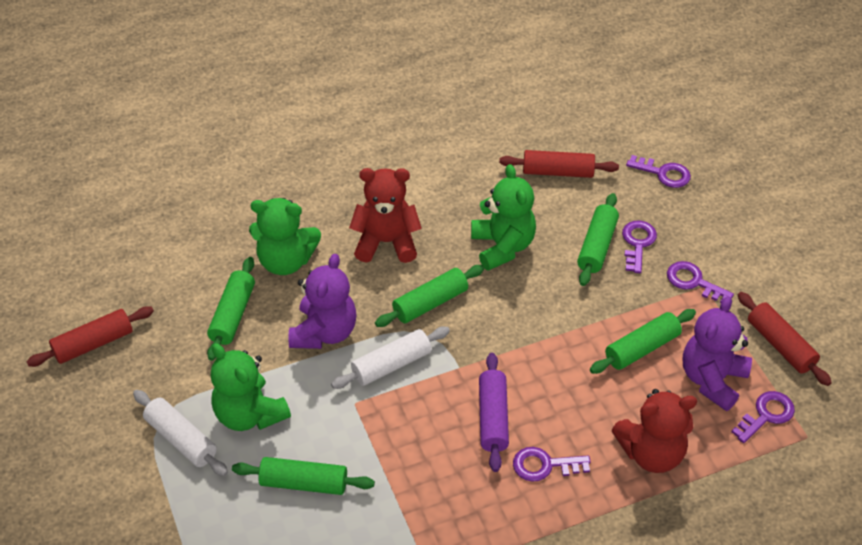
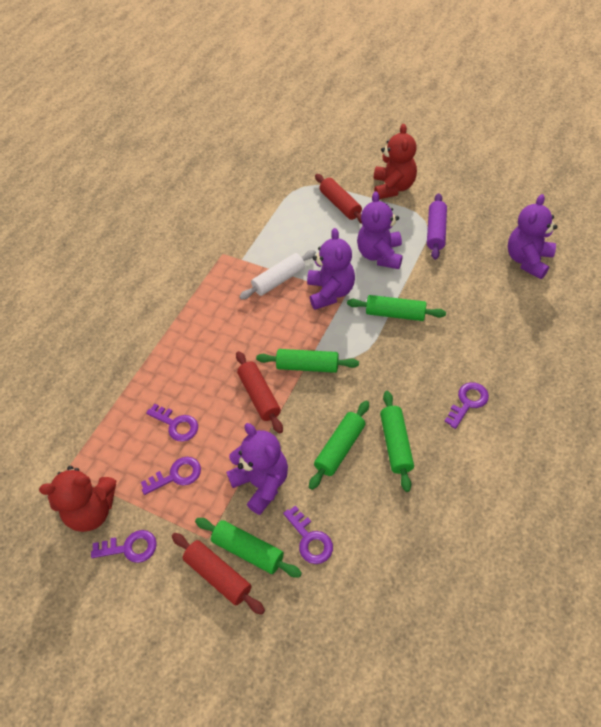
green teddy bear: 3 -> 0
purple teddy bear: 2 -> 4
white rolling pin: 2 -> 1

